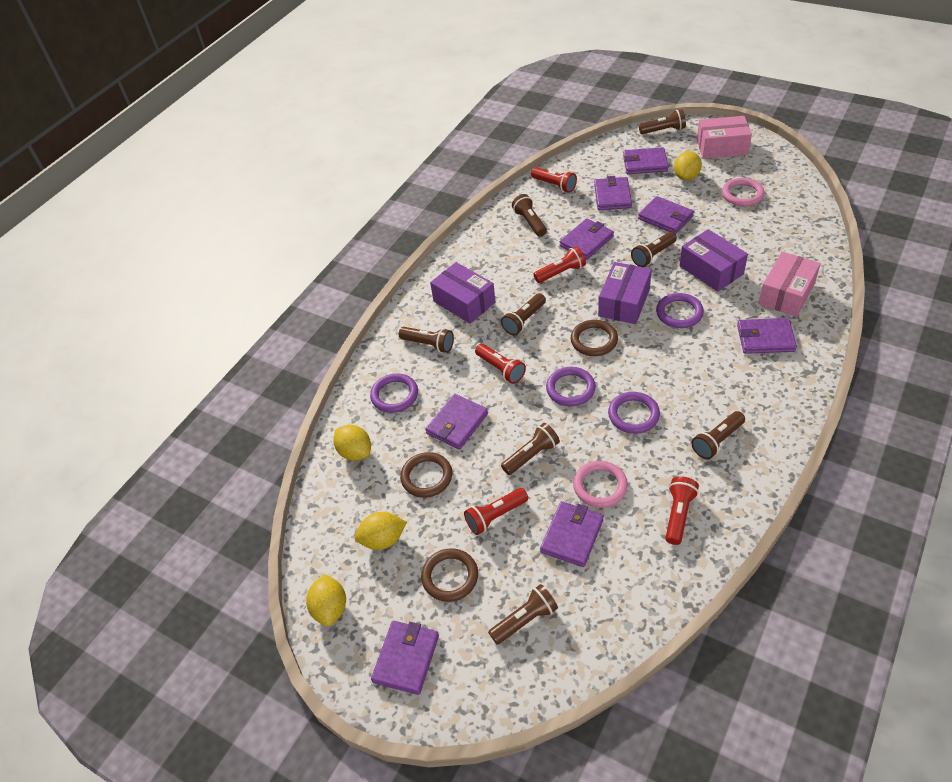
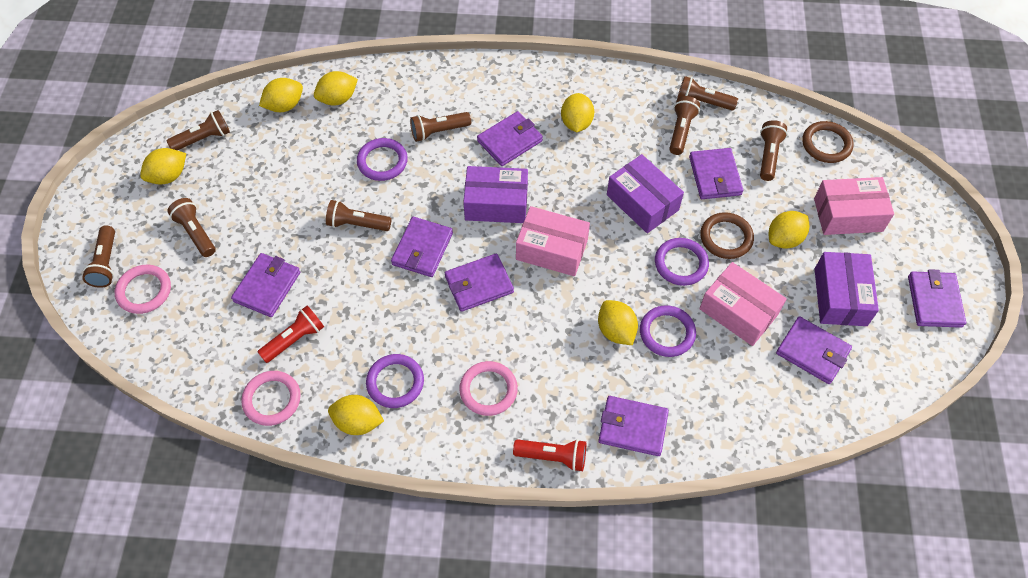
brown ring: 3 -> 2
pink box: 2 -> 3
pink ring: 2 -> 3
red flashlight: 5 -> 2
yellow lemon: 4 -> 7

